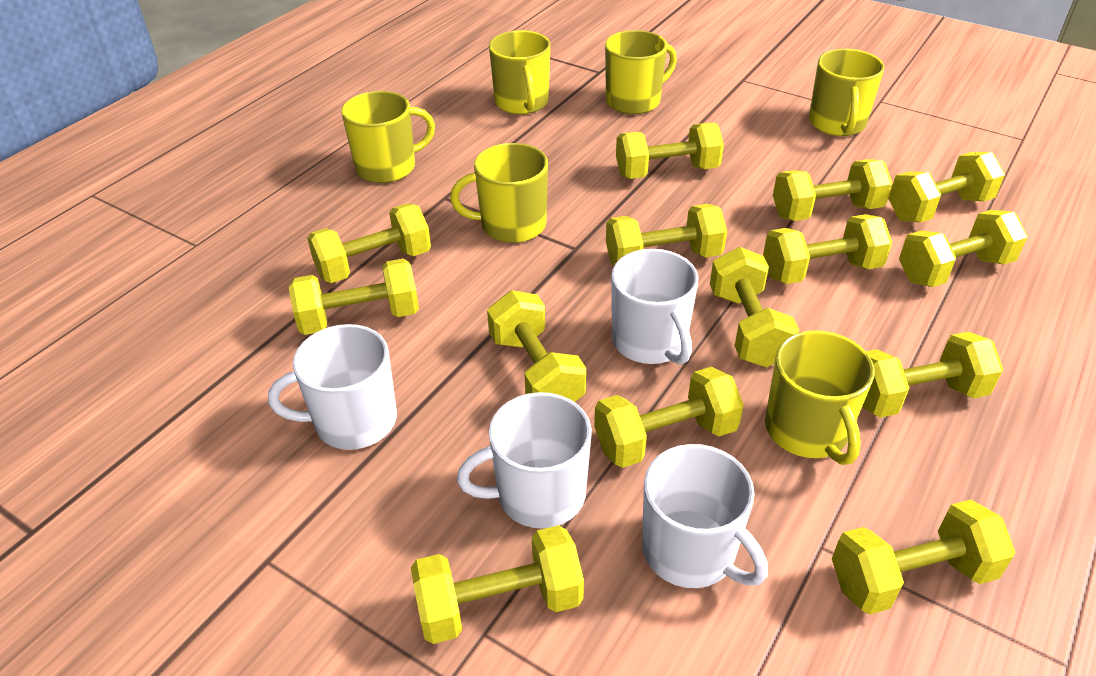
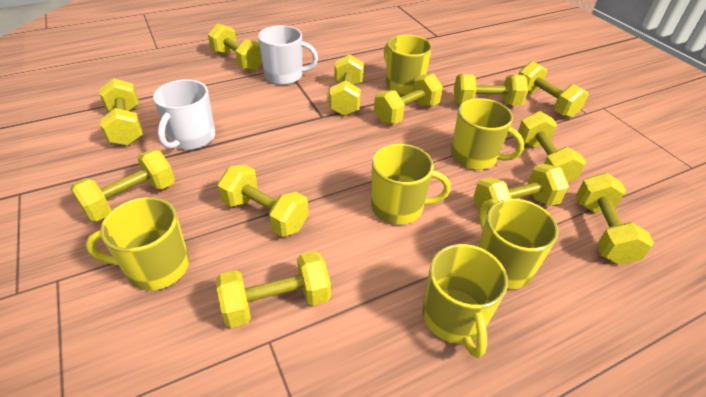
white mug: 4 -> 2
yellow dumbbell: 14 -> 12

